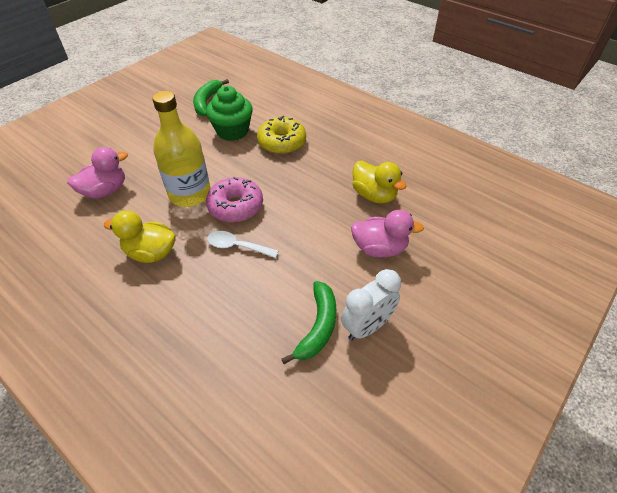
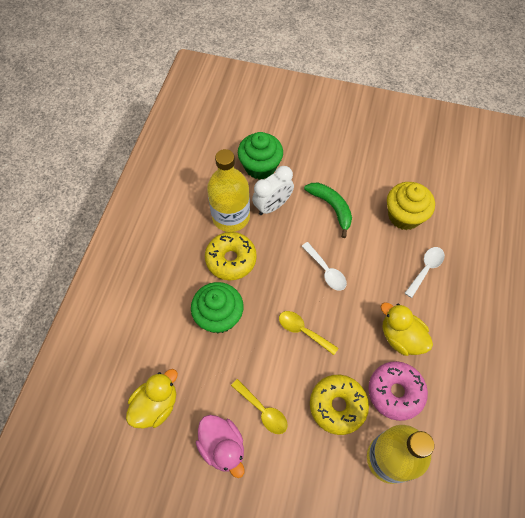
green banana: 2 -> 1
green cupcake: 1 -> 2
pink duck: 2 -> 1
white spoon: 1 -> 2
yellow bottle: 1 -> 2
yellow cupcake: 0 -> 1
yellow donut: 1 -> 2
yellow spoon: 0 -> 2

